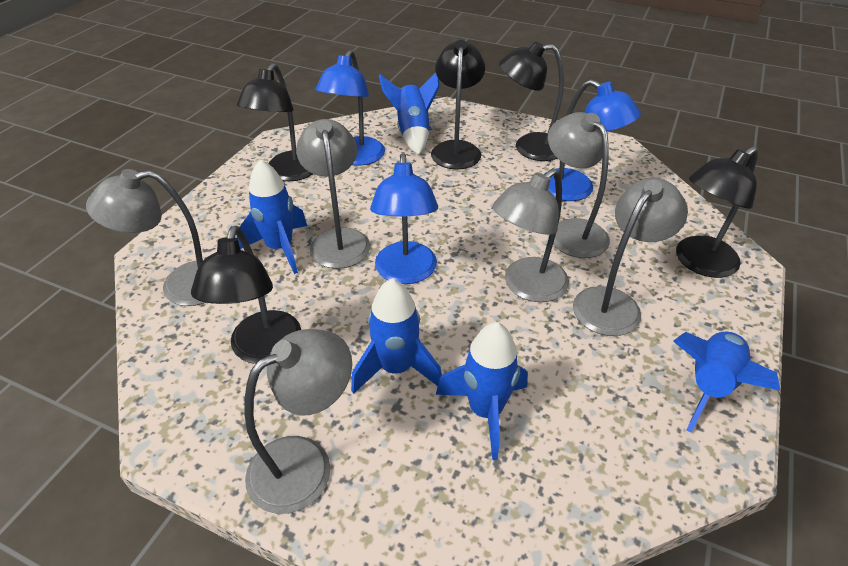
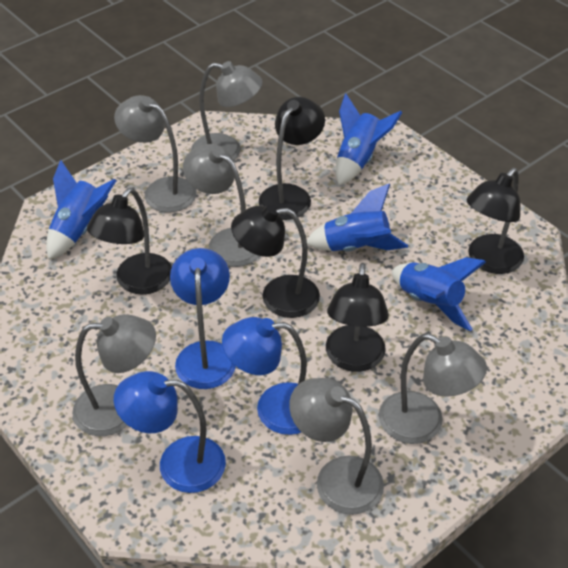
blue rocket: 5 -> 4

